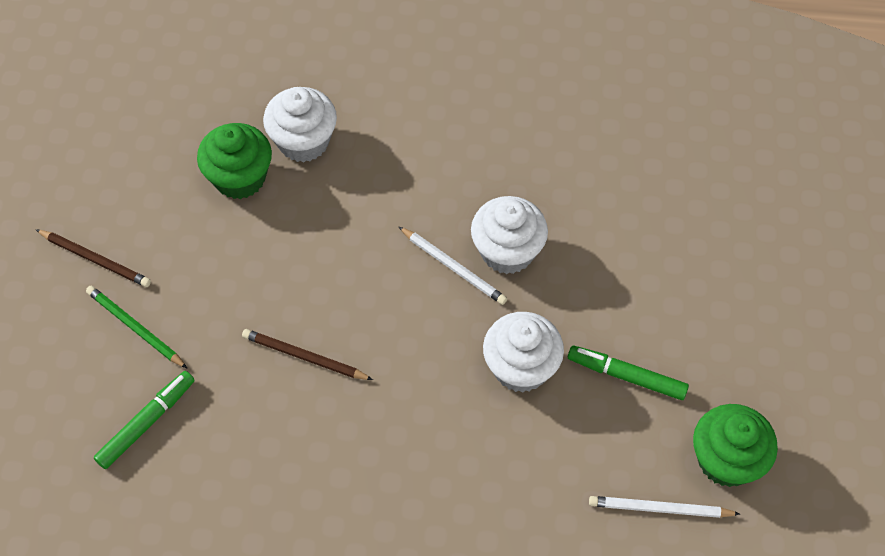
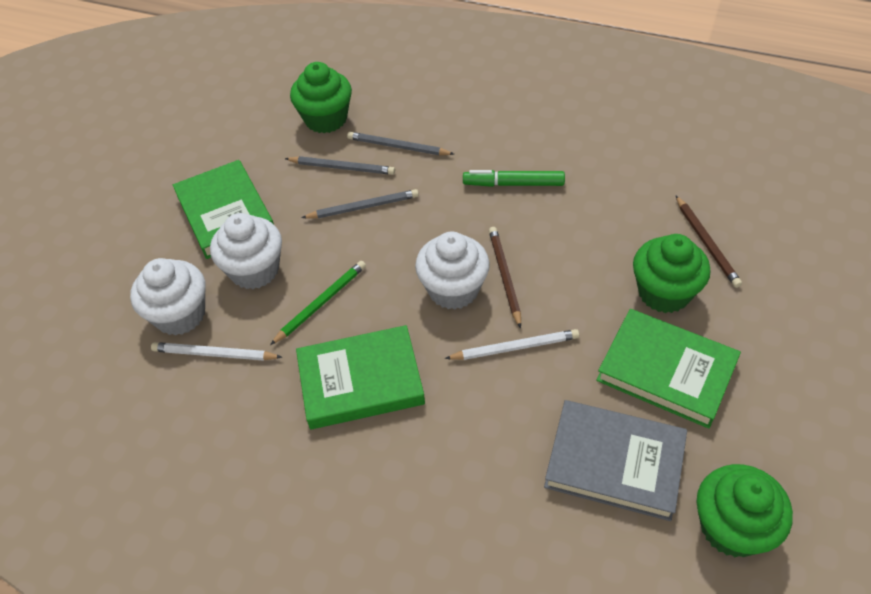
green book: 0 -> 3
green cupcake: 2 -> 3
green marker: 2 -> 1
grey book: 0 -> 1
grey pencil: 0 -> 3

